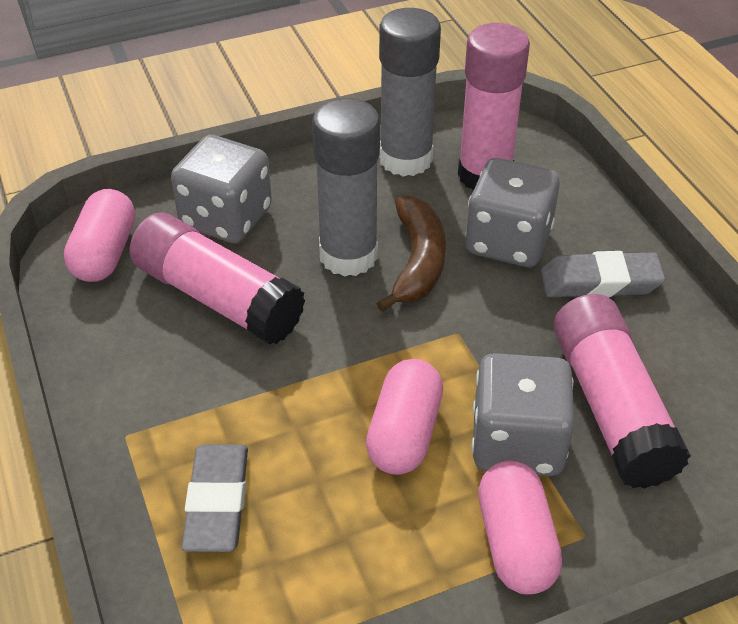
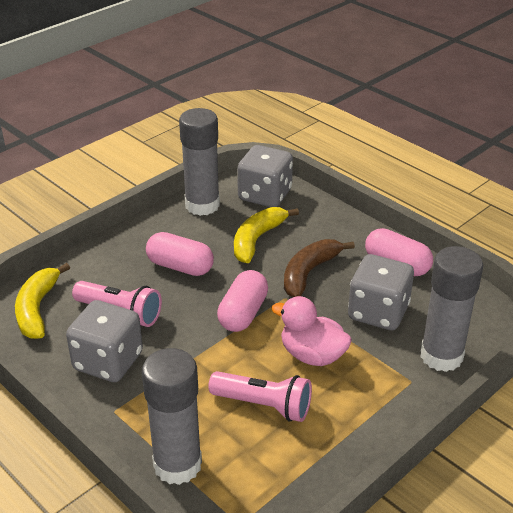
grey eraser: 2 -> 0
grey glue stick: 2 -> 3
pink duck: 0 -> 1
pink flashlight: 0 -> 2
pink glue stick: 3 -> 0
yellow banana: 0 -> 2

